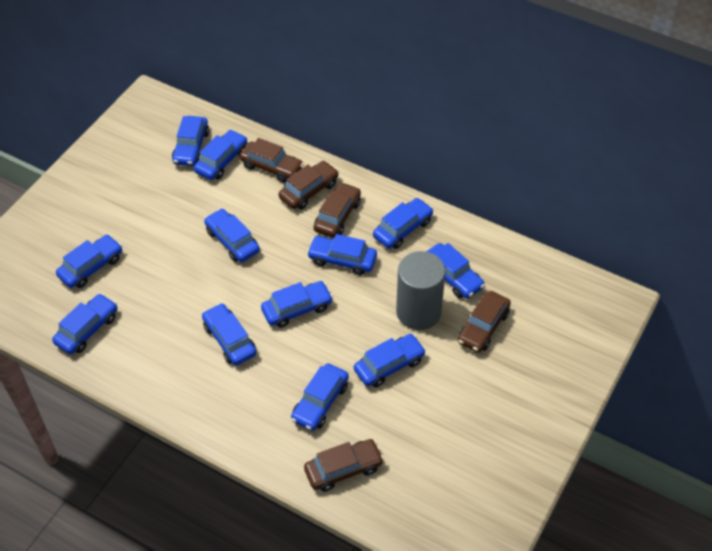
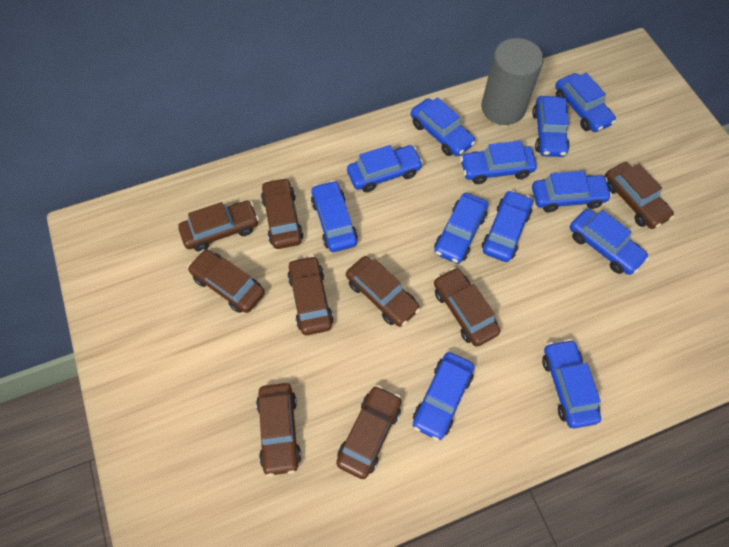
brown car: 5 -> 9

